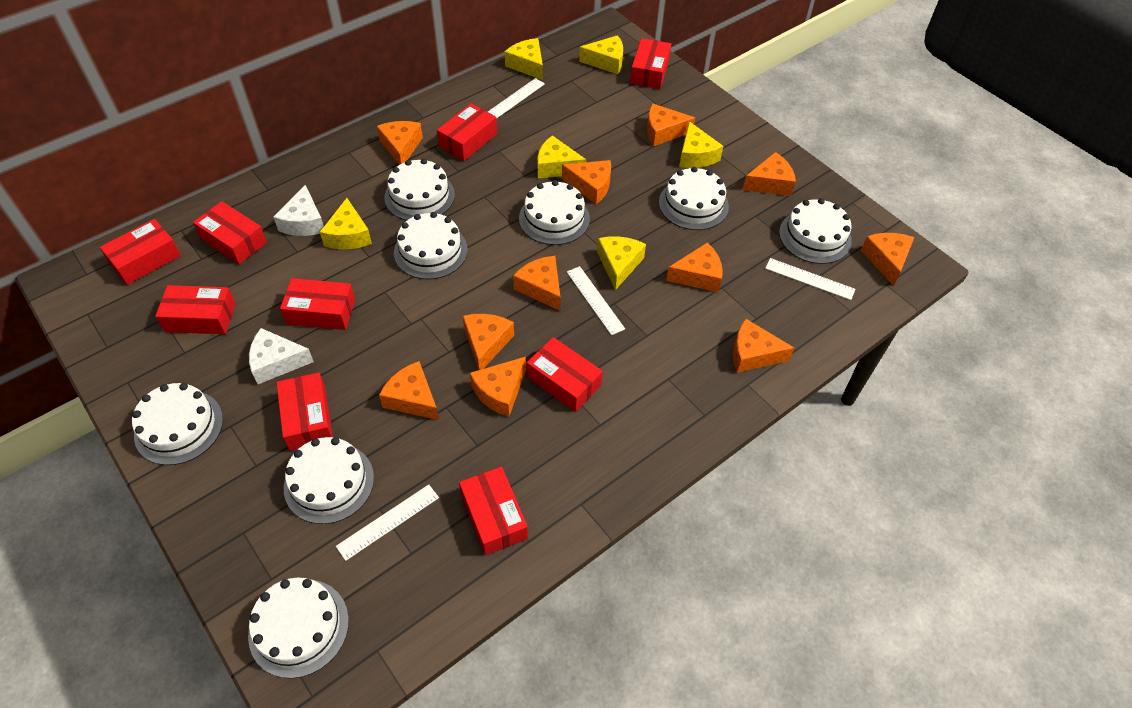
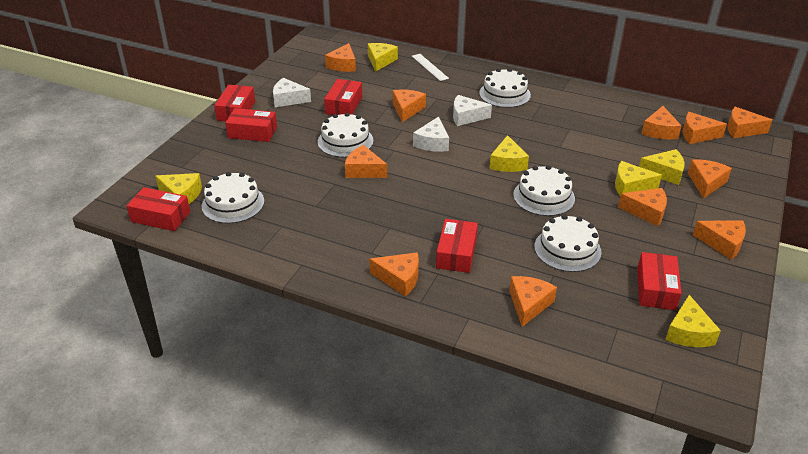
red box: 9 -> 6
white cake: 8 -> 5
white cheese: 2 -> 3
white ruler: 4 -> 1

